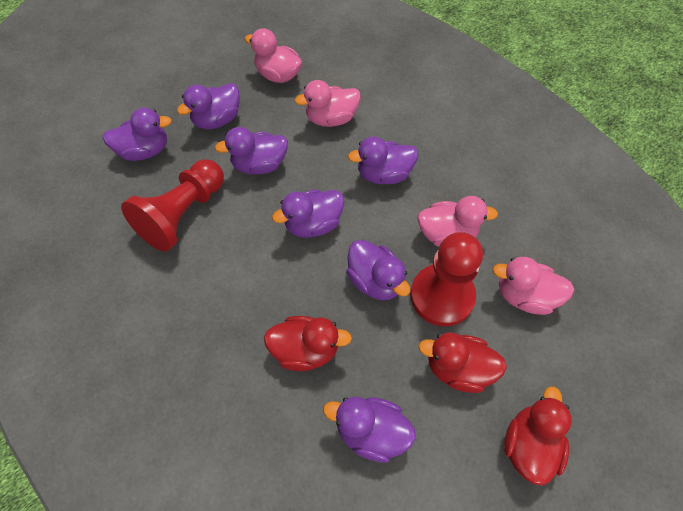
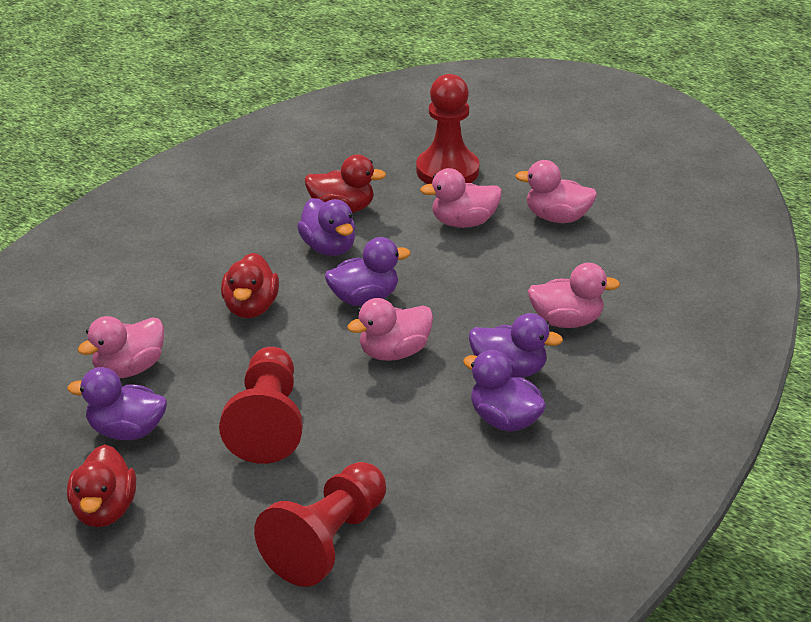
pink duck: 4 -> 5
purple duck: 7 -> 5
red pawn: 2 -> 3

